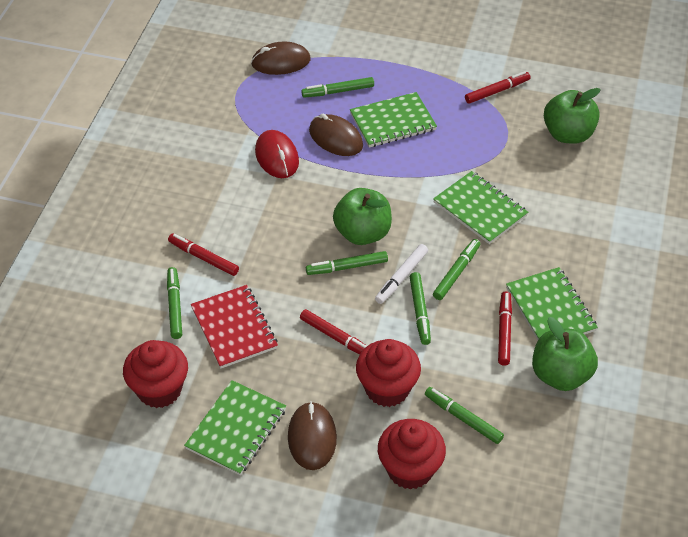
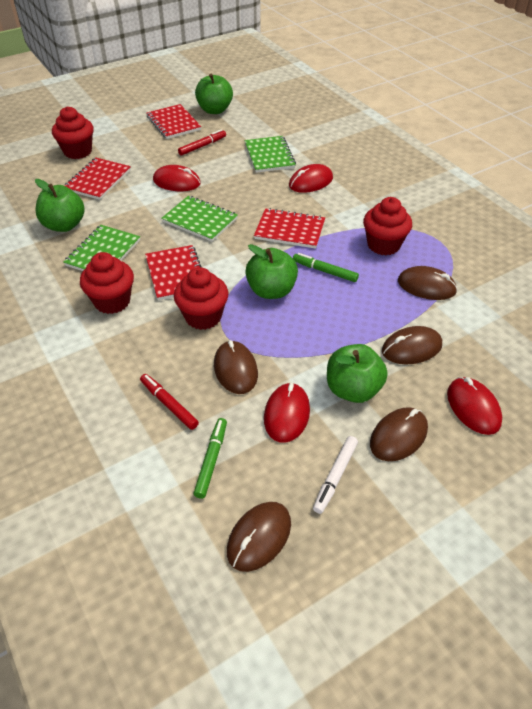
brown mouse: 3 -> 5
green apple: 3 -> 4
green marker: 6 -> 2
green notebook: 4 -> 3
red cupcake: 3 -> 4
red marker: 4 -> 2
red mouse: 1 -> 4
red notebook: 1 -> 4

